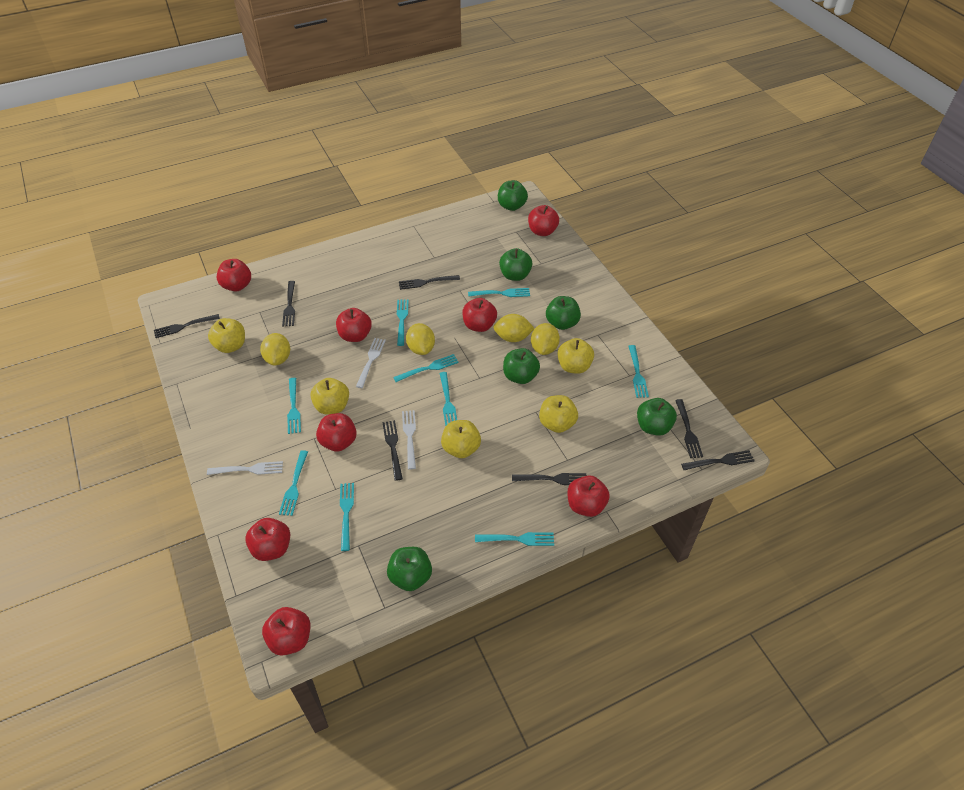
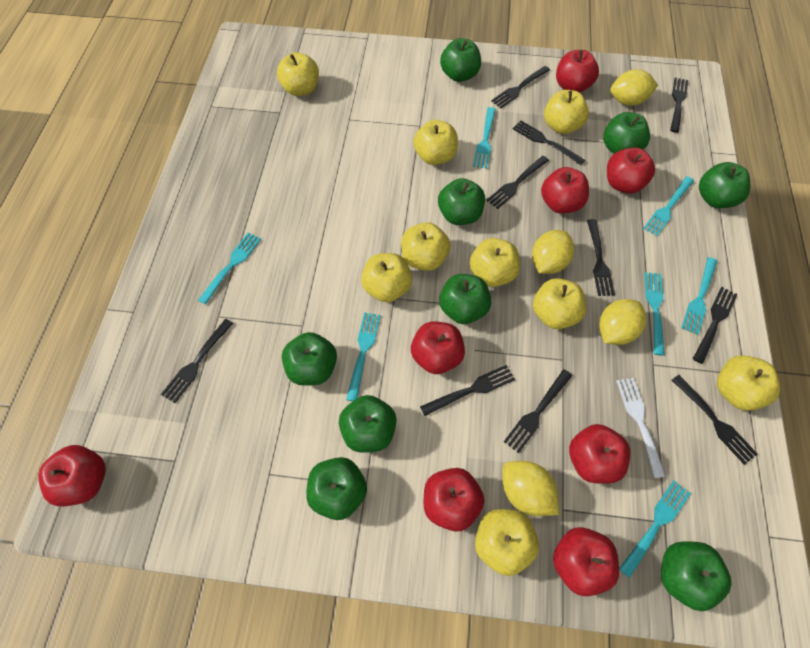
black fork: 7 -> 10
green apple: 6 -> 9
turquoise fork: 9 -> 7
white fork: 3 -> 1
yellow apple: 5 -> 9

